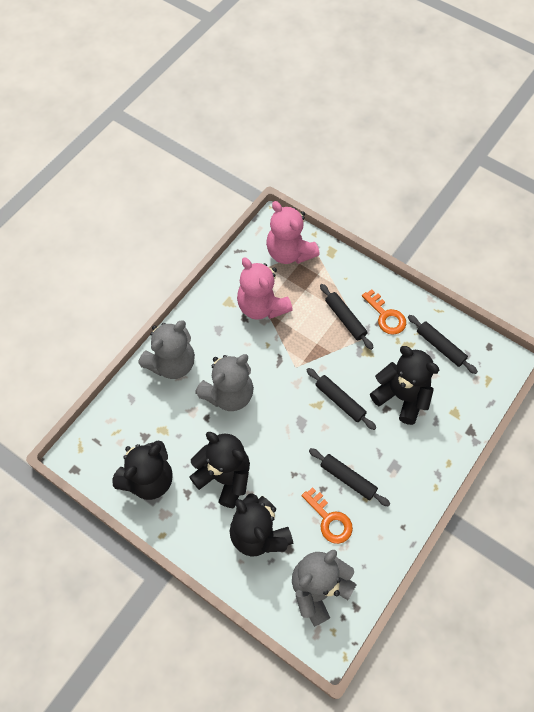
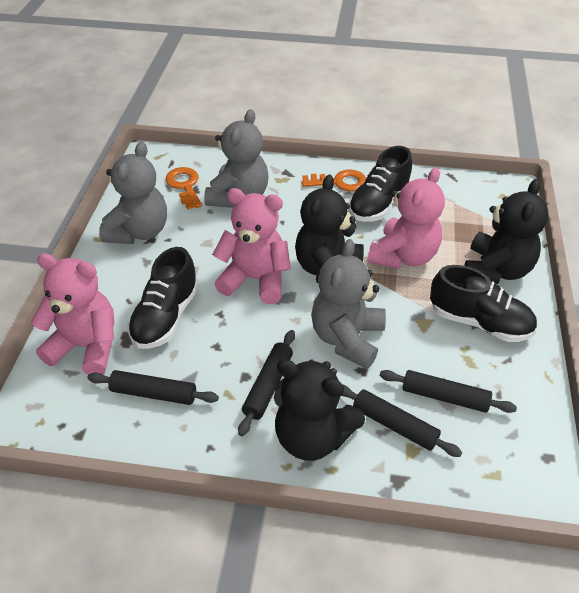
black shoe: 0 -> 3
black teddy bear: 4 -> 3
pink teddy bear: 2 -> 3

